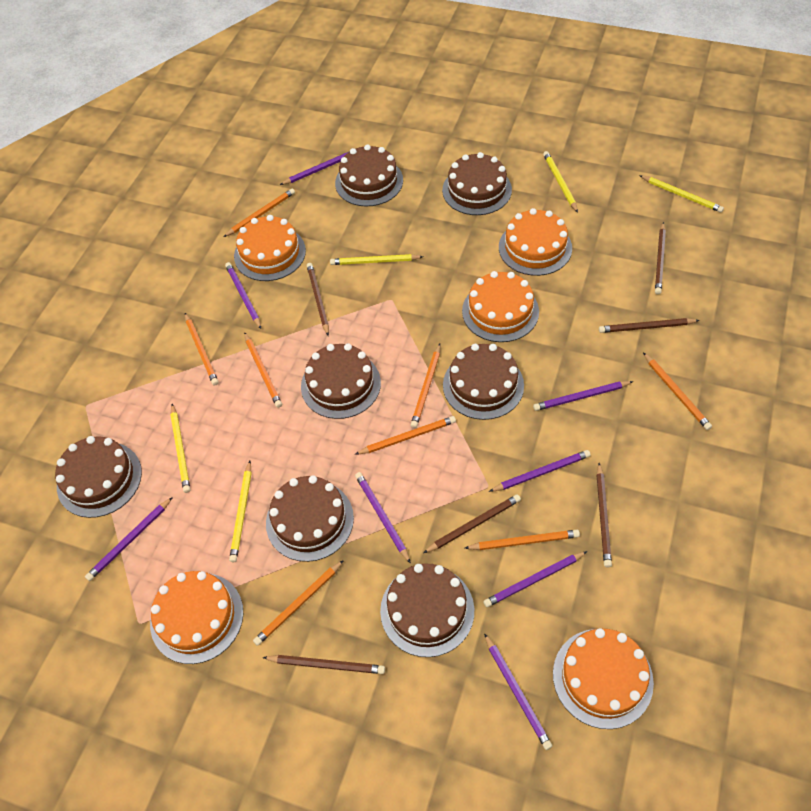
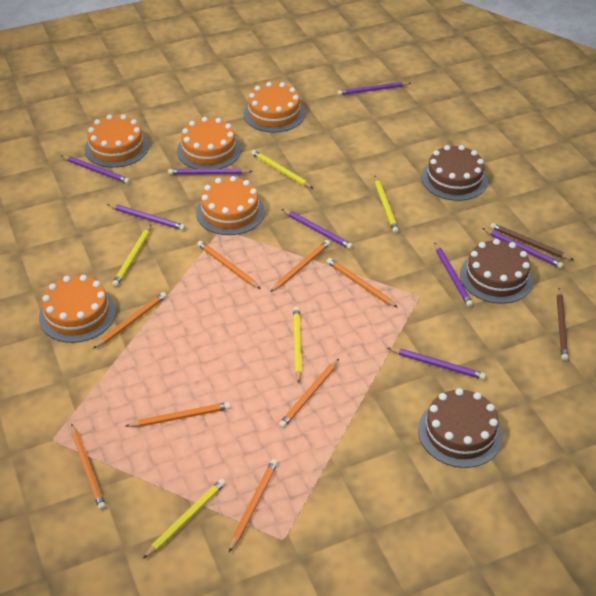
brown cake: 7 -> 3
brown pencil: 6 -> 2

